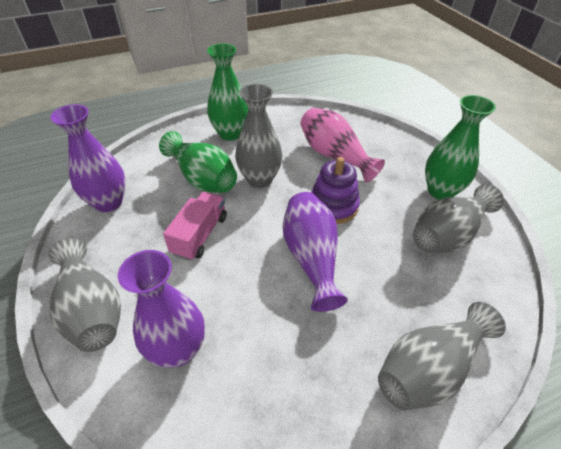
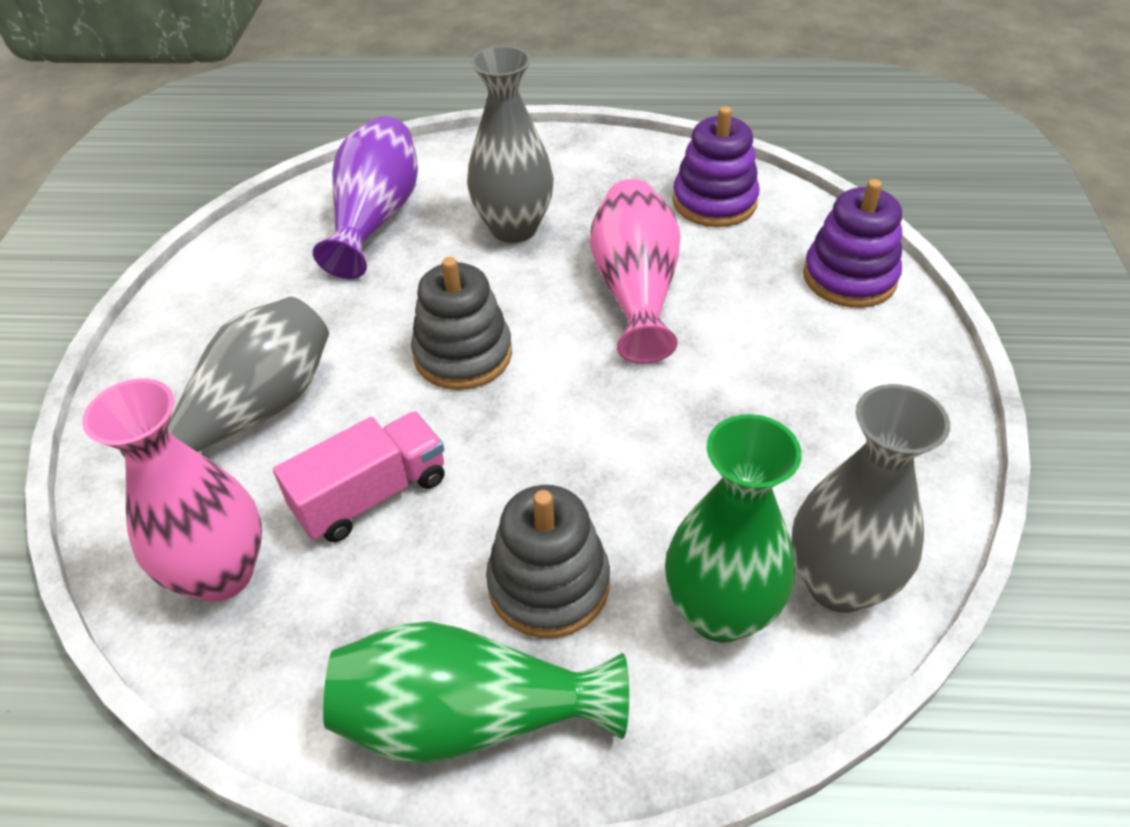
green vase: 3 -> 2
grey stacking toy: 0 -> 2
grey vase: 4 -> 3
pink vase: 1 -> 2
purple stacking toy: 1 -> 2
purple vase: 3 -> 1

